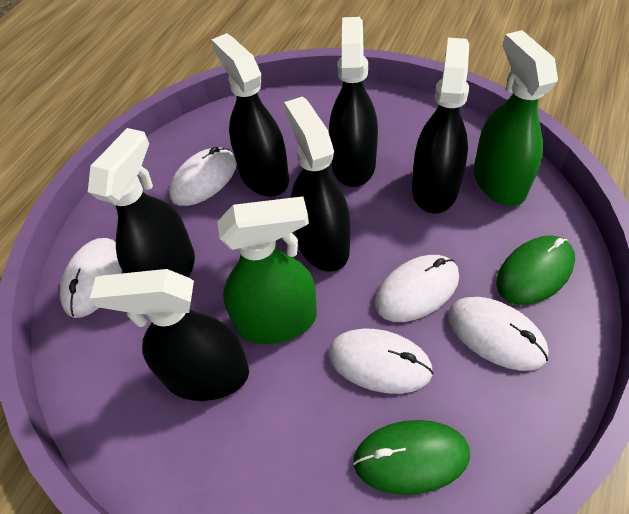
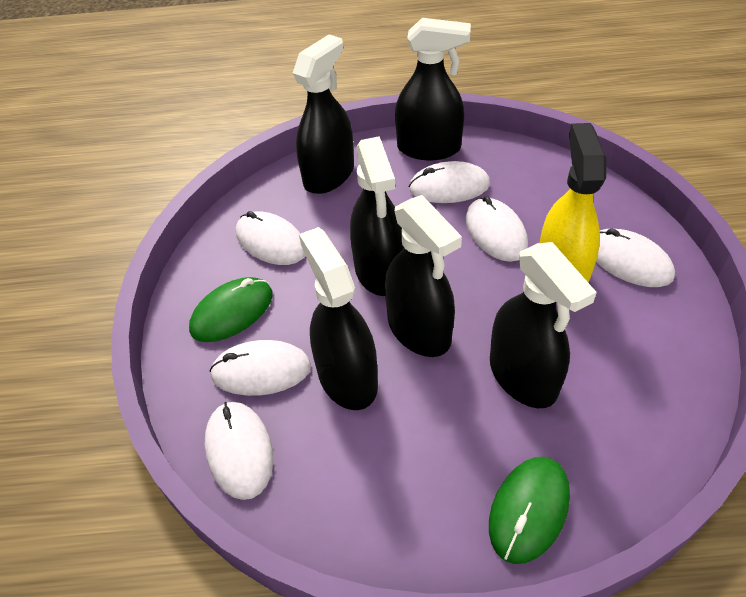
green spray bottle: 2 -> 0
white mouse: 5 -> 6
yellow spray bottle: 0 -> 1

